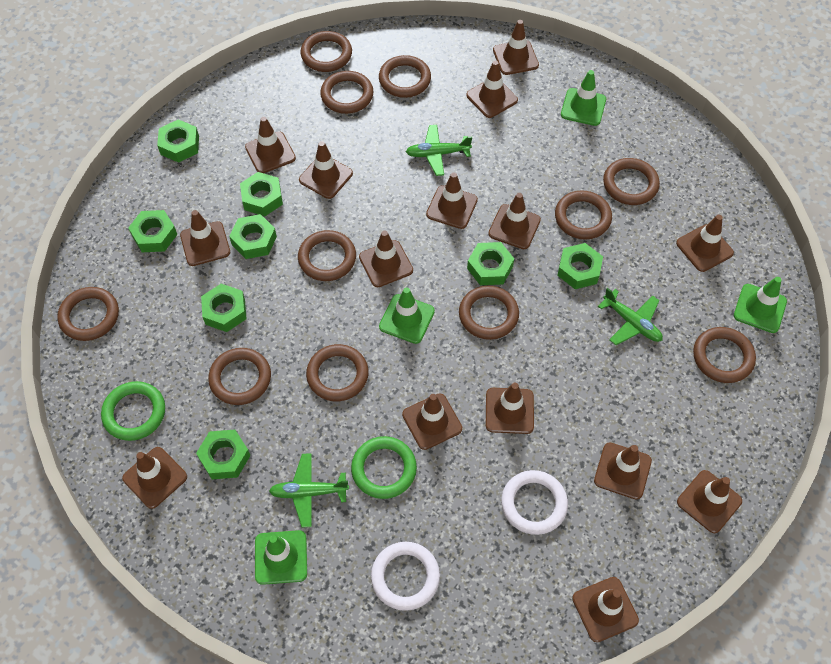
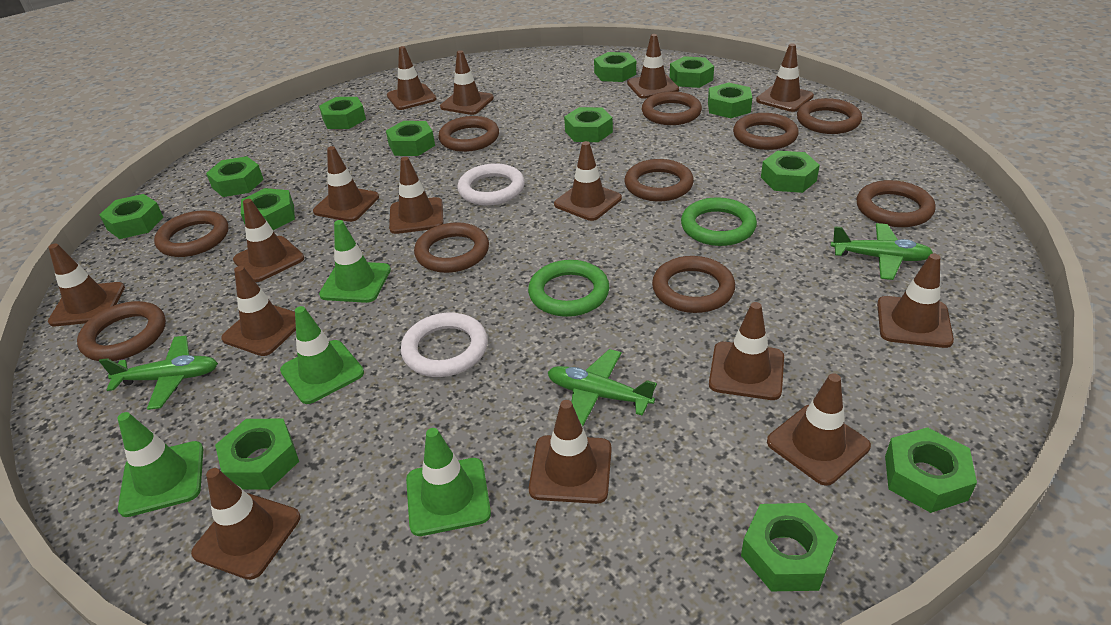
brown ring: 11 -> 10
green nut: 8 -> 13

